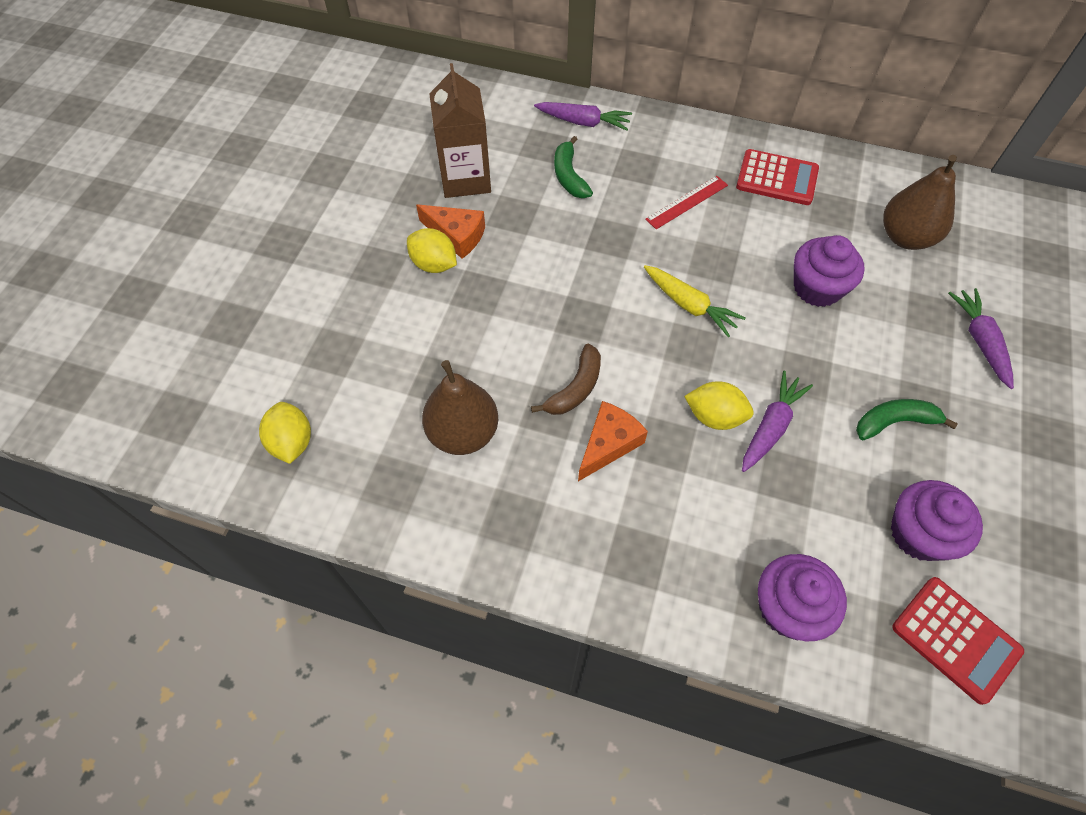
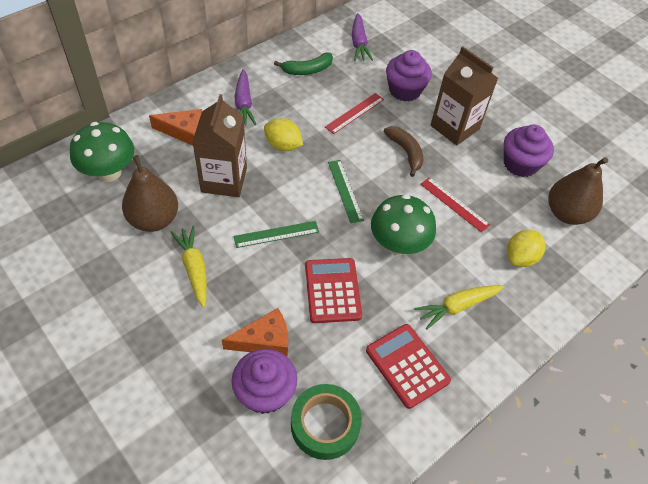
brown carton: 1 -> 2
green banana: 2 -> 1
green mushroom: 0 -> 2
green ruler: 0 -> 2
green tape: 0 -> 1
purple carrot: 3 -> 2
red ruler: 1 -> 2
yellow carrot: 1 -> 2
yellow lemon: 3 -> 2

